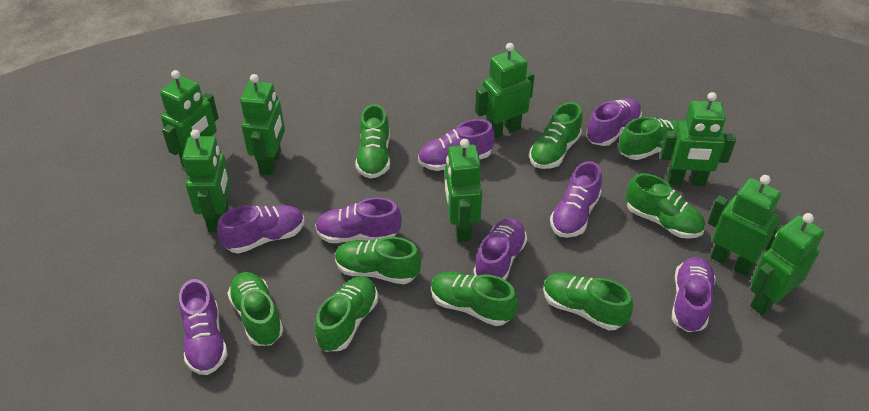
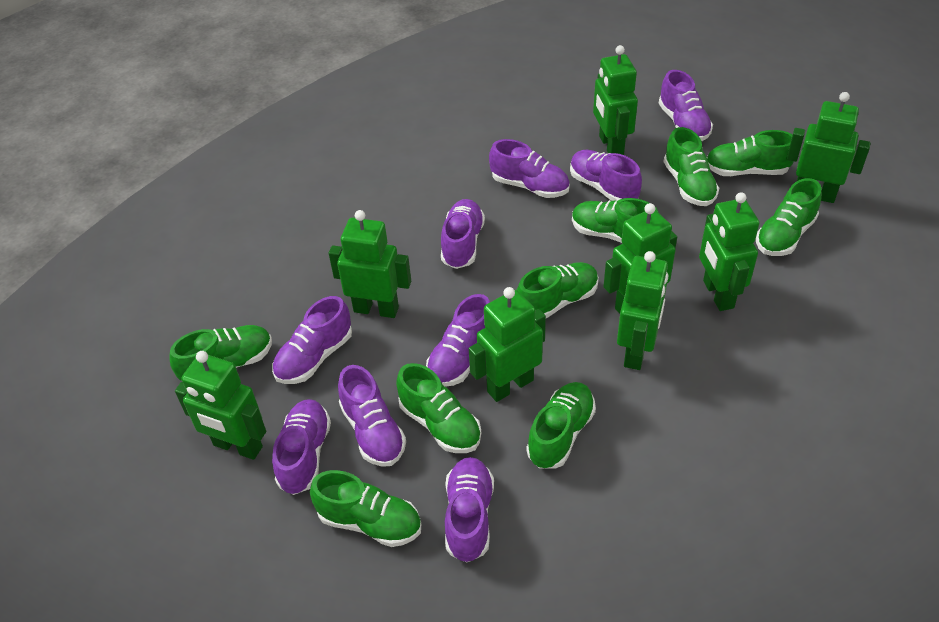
purple shoe: 8 -> 9

